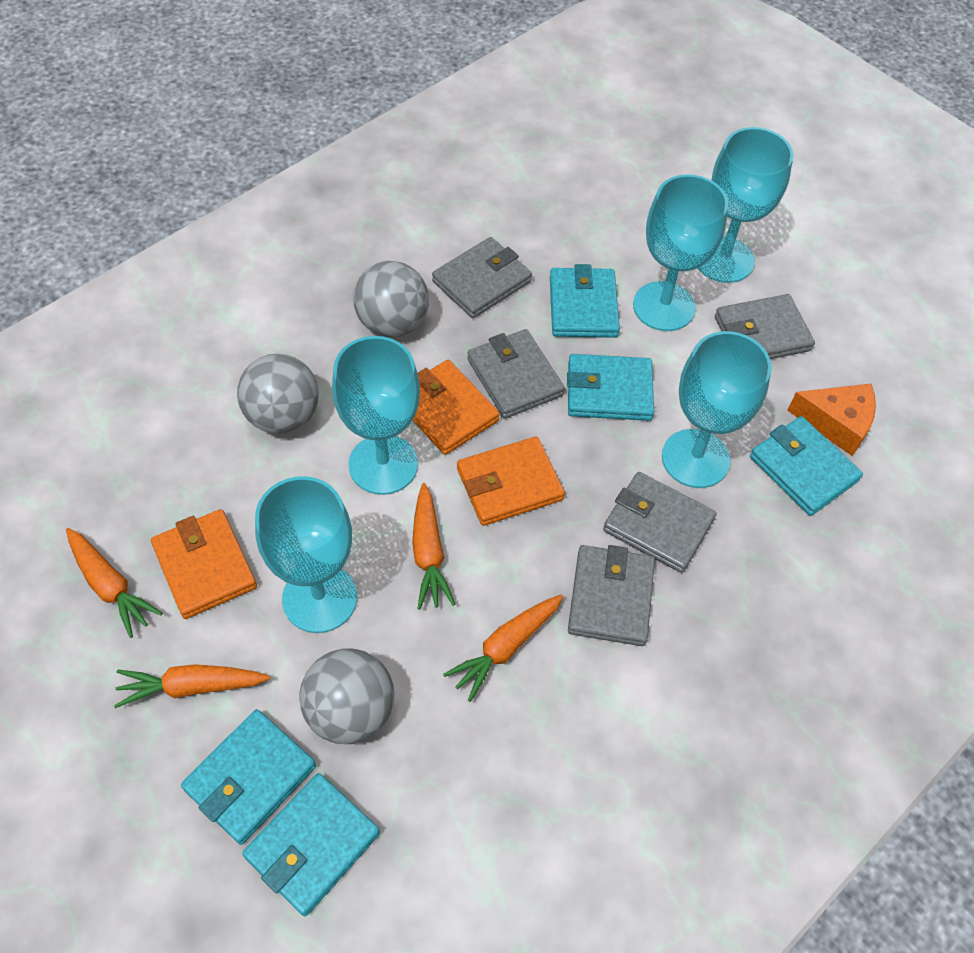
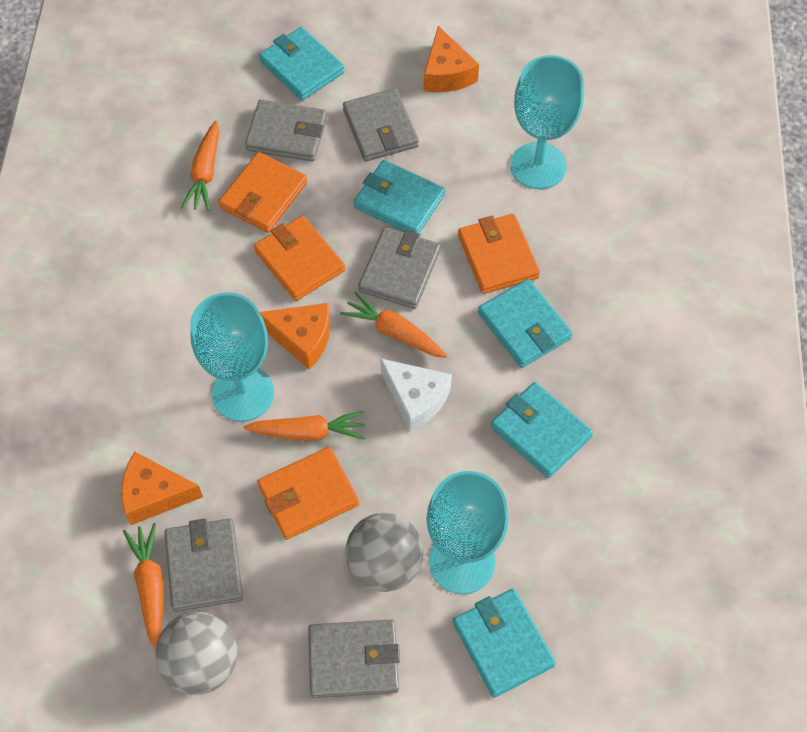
grey ball: 3 -> 2
orange cheese: 1 -> 3
orange wallet: 3 -> 4
turquoise goblet: 5 -> 3
white cheese: 0 -> 1

